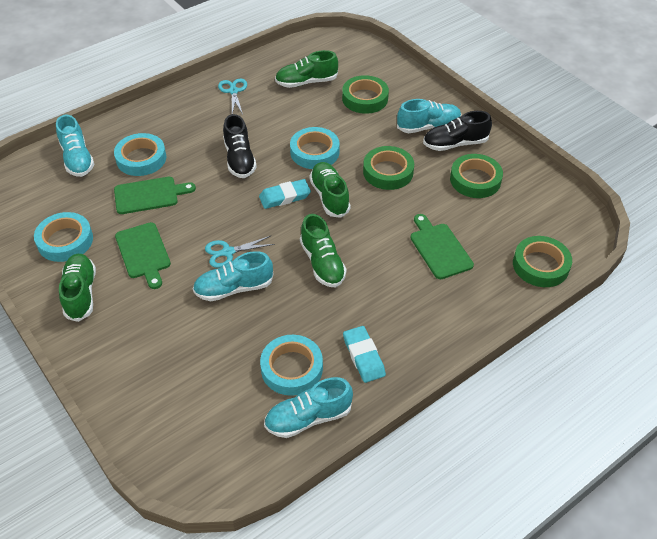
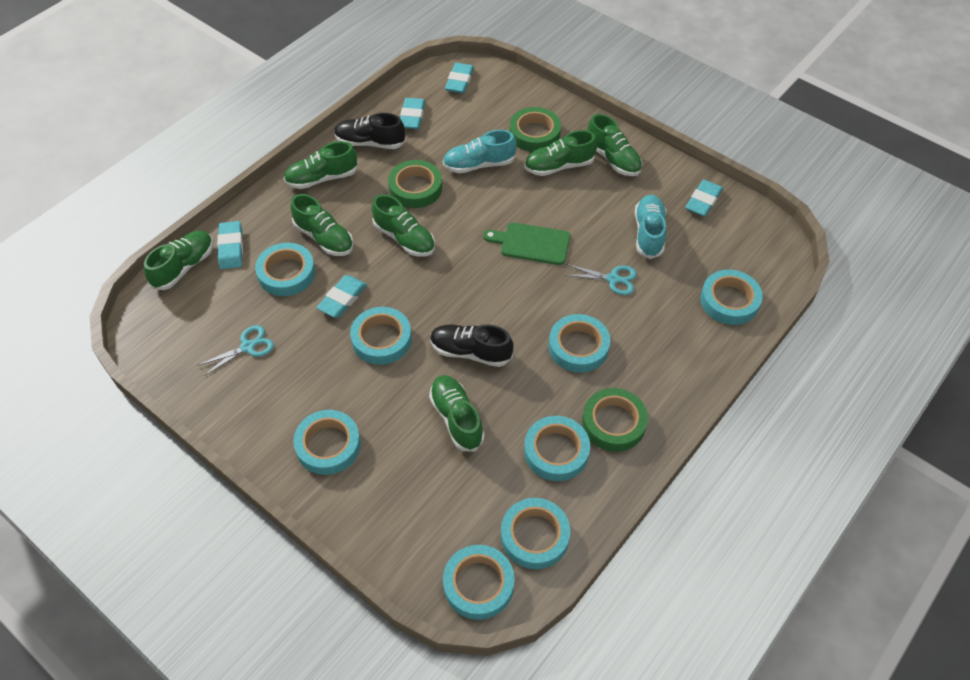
green cutting board: 3 -> 1
green shoe: 4 -> 7
green tape: 4 -> 3
turquoise eraser: 2 -> 5
turquoise shoe: 4 -> 2
turquoise tape: 4 -> 8

